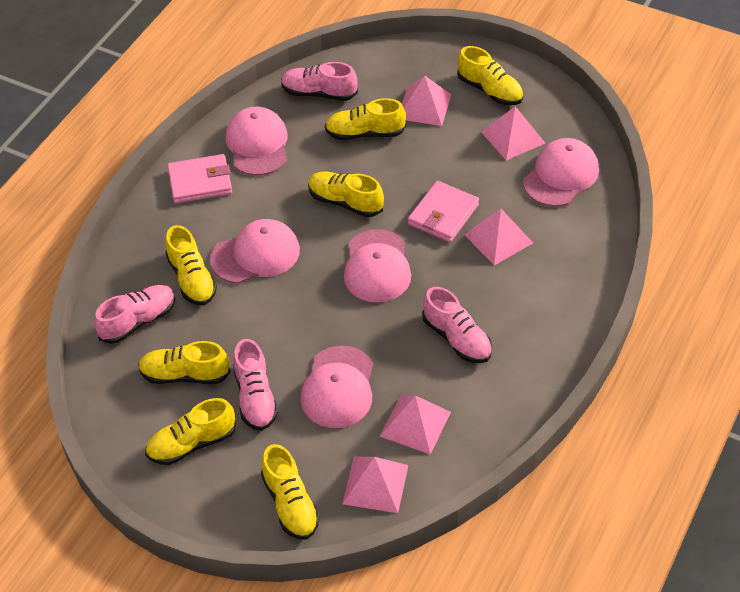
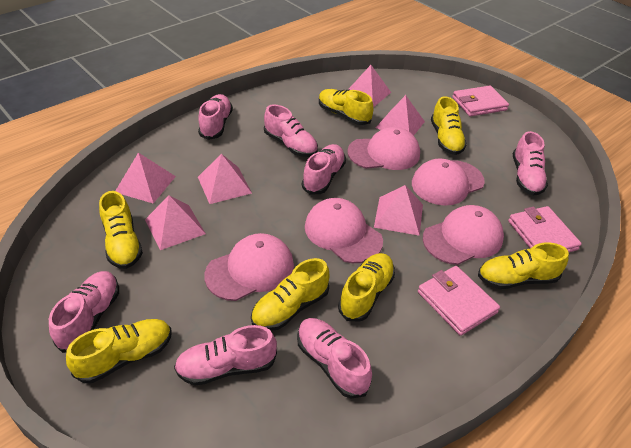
pink pyramid: 5 -> 6
pink shoe: 4 -> 7
pink wallet: 2 -> 3

